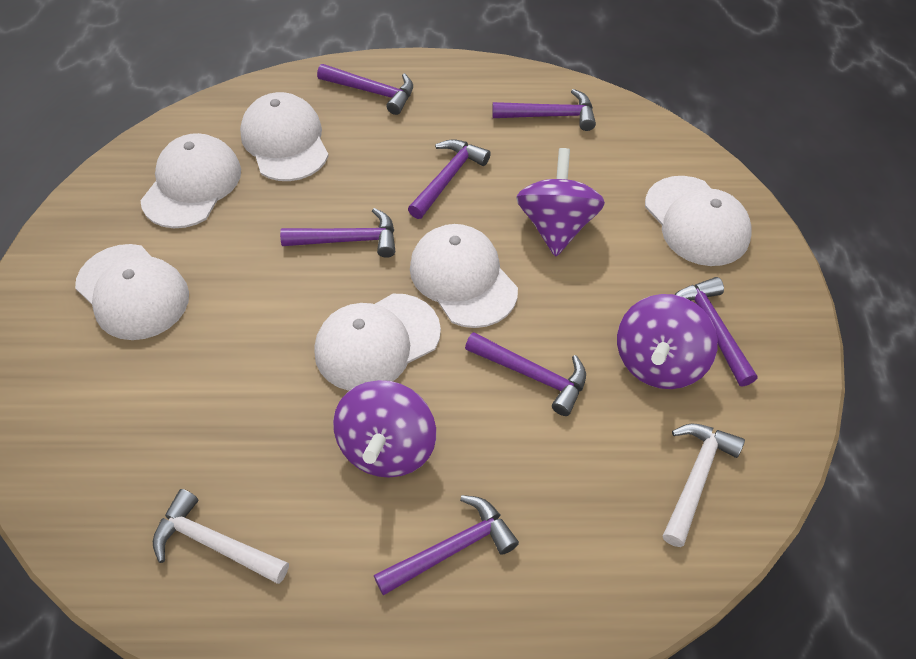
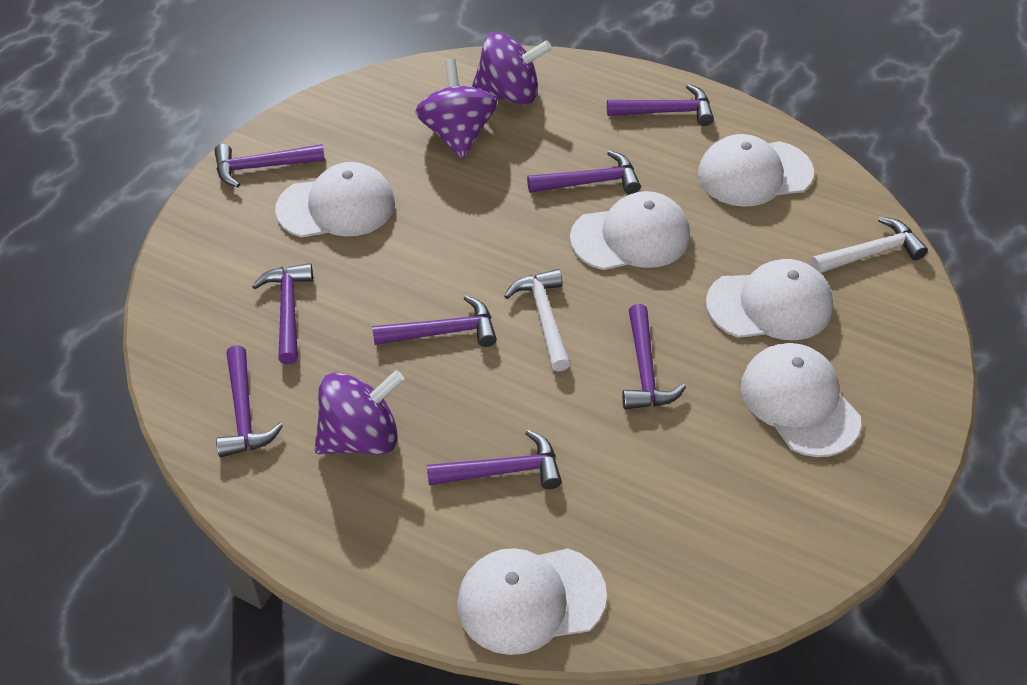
purple hammer: 7 -> 8

